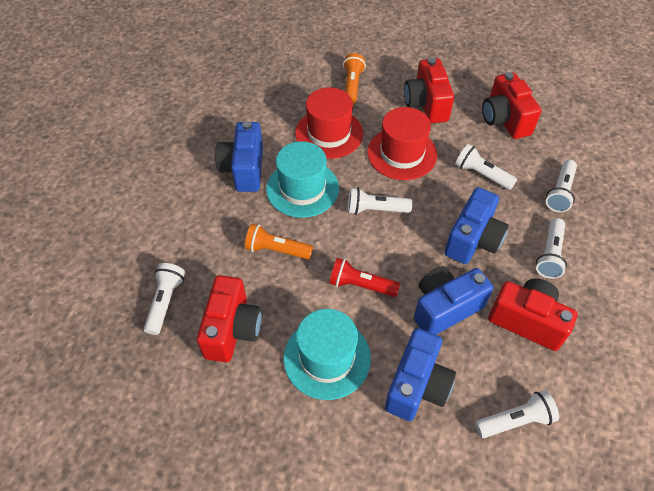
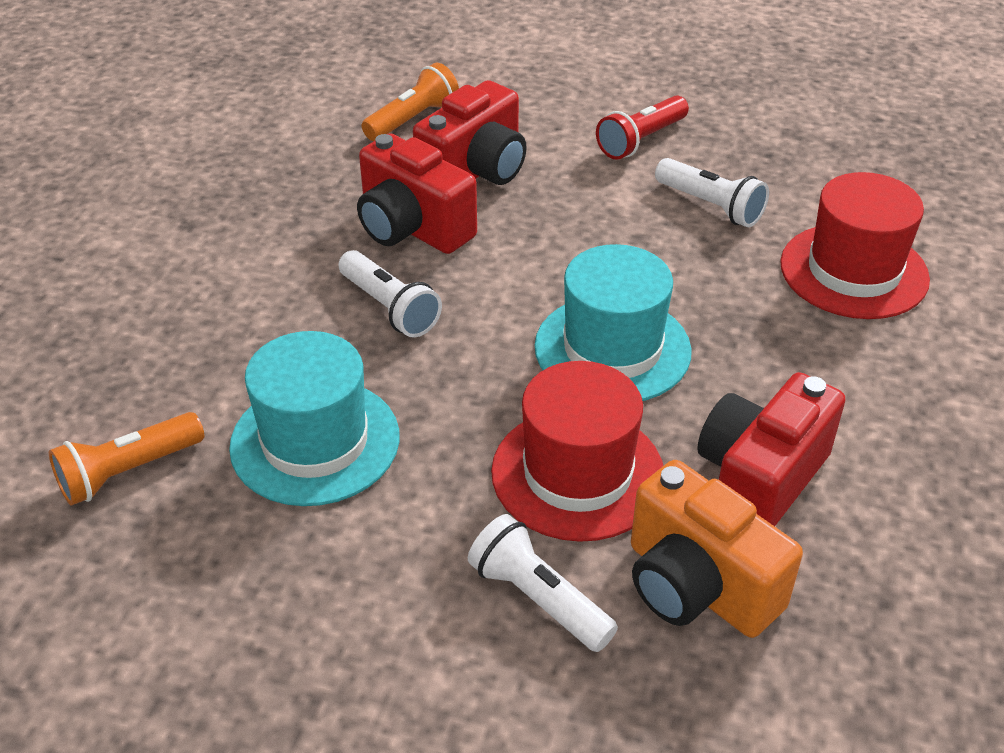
blue camera: 4 -> 0
orange camera: 0 -> 1
red camera: 4 -> 3
white flashlight: 6 -> 3

